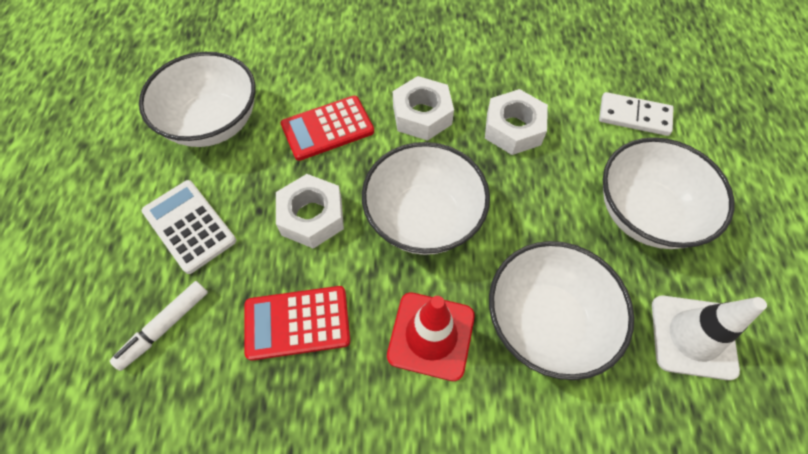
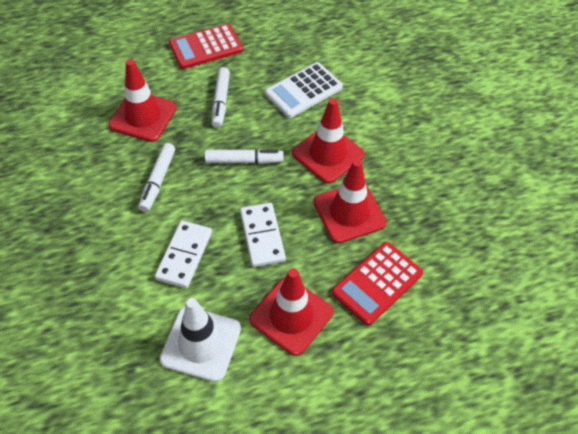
red traffic cone: 1 -> 4
white bowl: 4 -> 0
white domino: 1 -> 2
white marker: 1 -> 3
white nut: 3 -> 0

